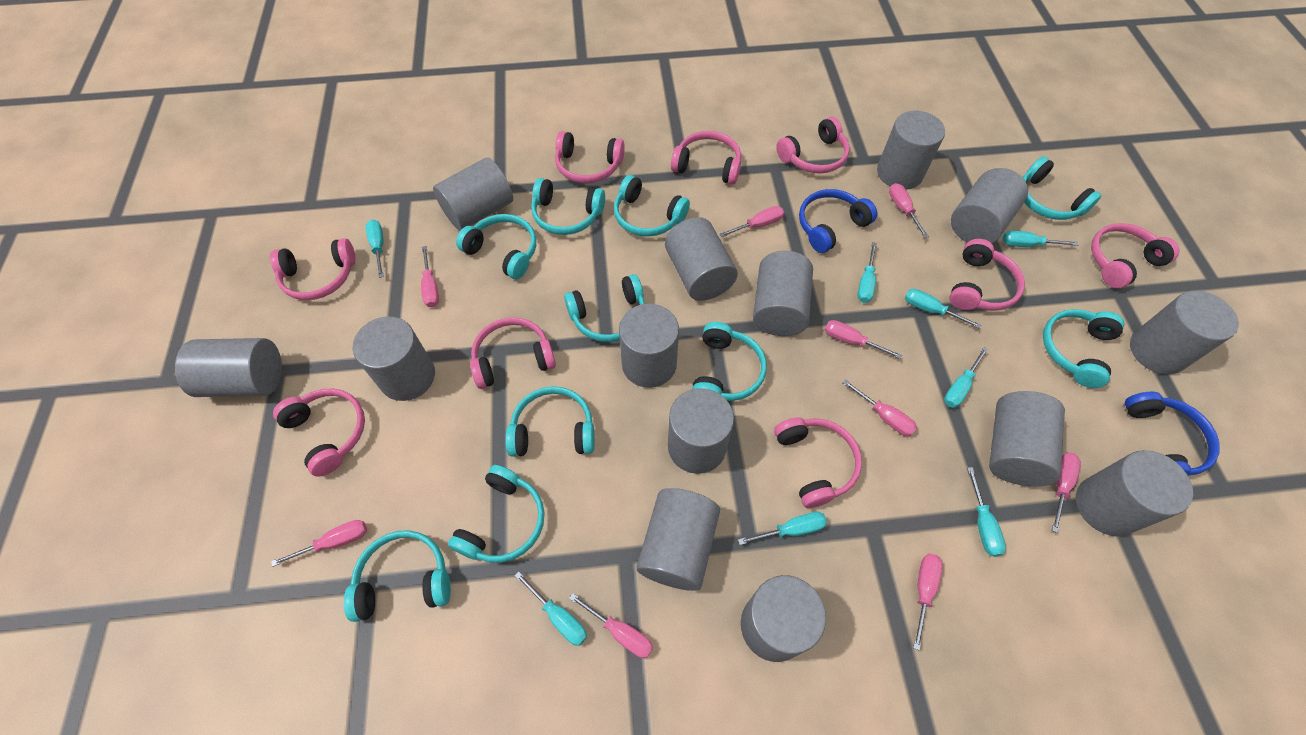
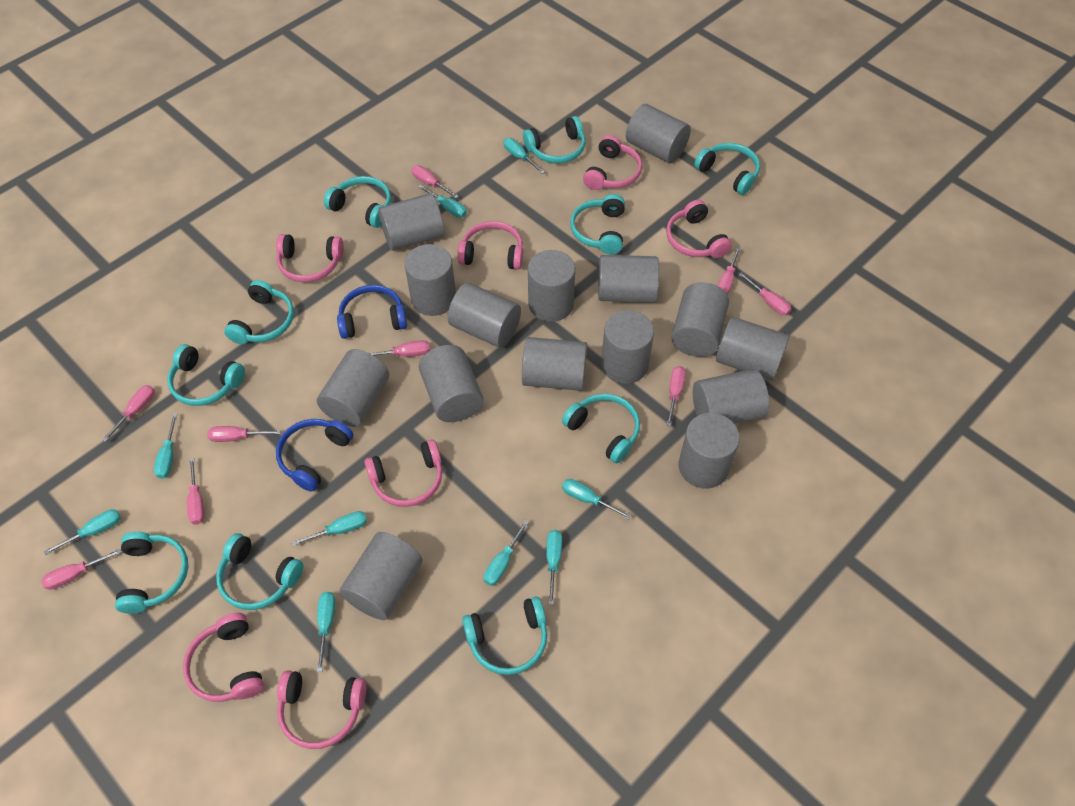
grey cylinder: 14 -> 15
pink headphones: 9 -> 7
turquoise screwdriver: 8 -> 9

